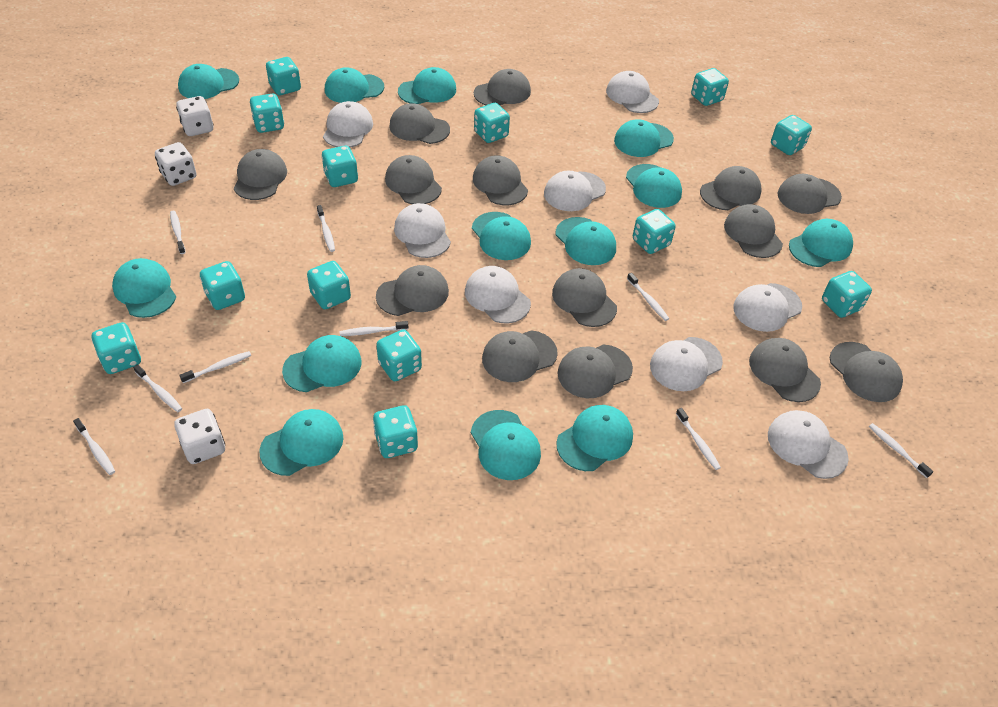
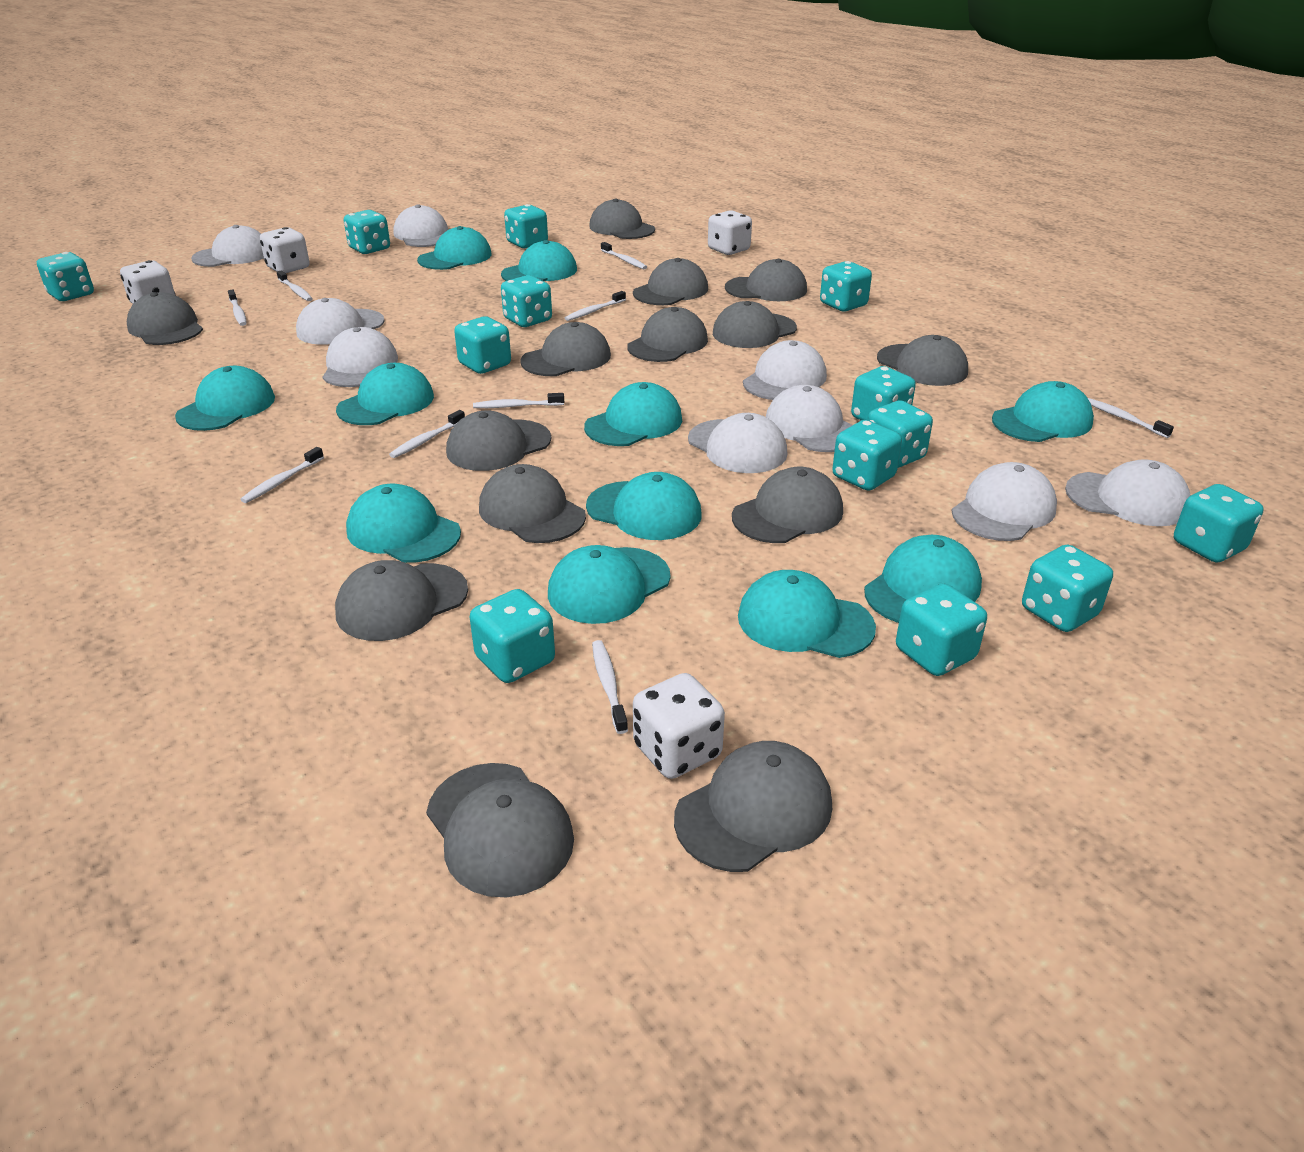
turquoise cap: 13 -> 11
white cap: 8 -> 9
white dice: 3 -> 4

